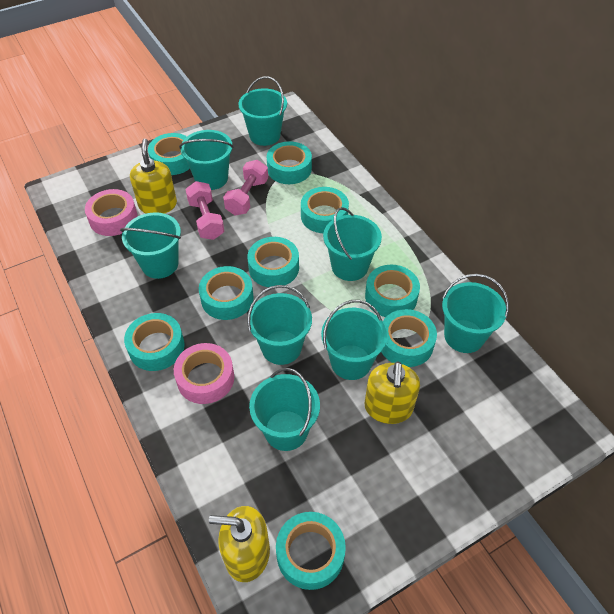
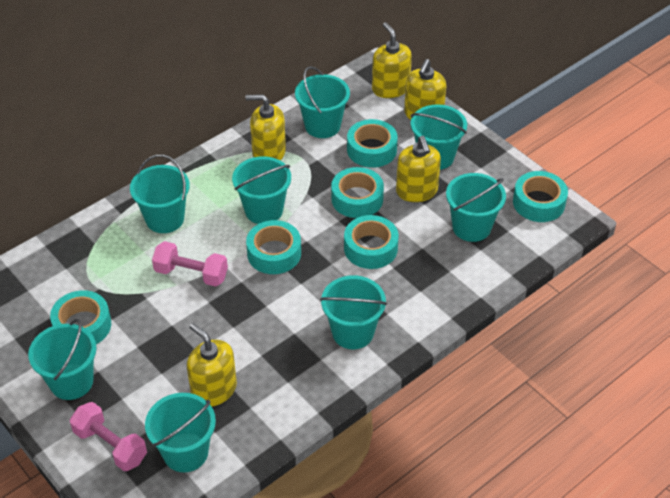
pink tape: 2 -> 0
turquoise tape: 9 -> 6
yellow soap dispenser: 3 -> 5

